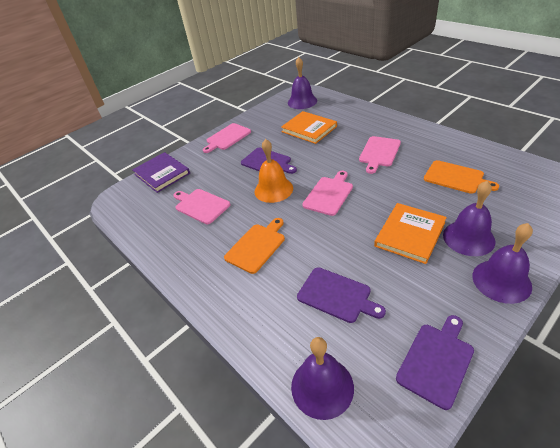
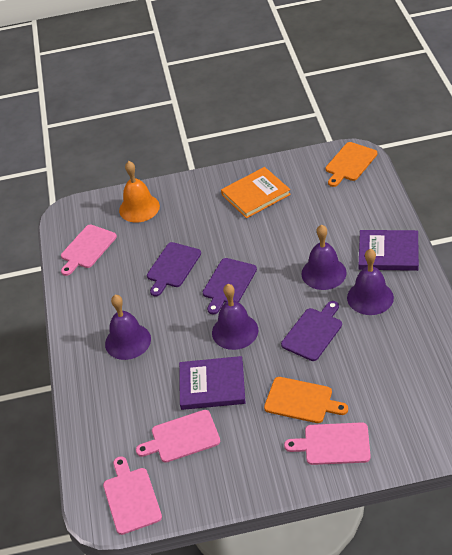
orange book: 2 -> 1
purple book: 1 -> 2

